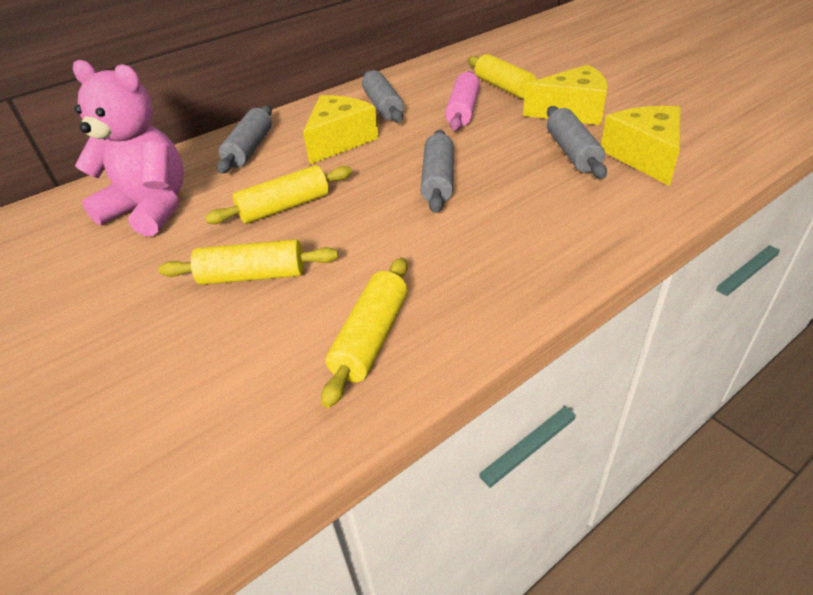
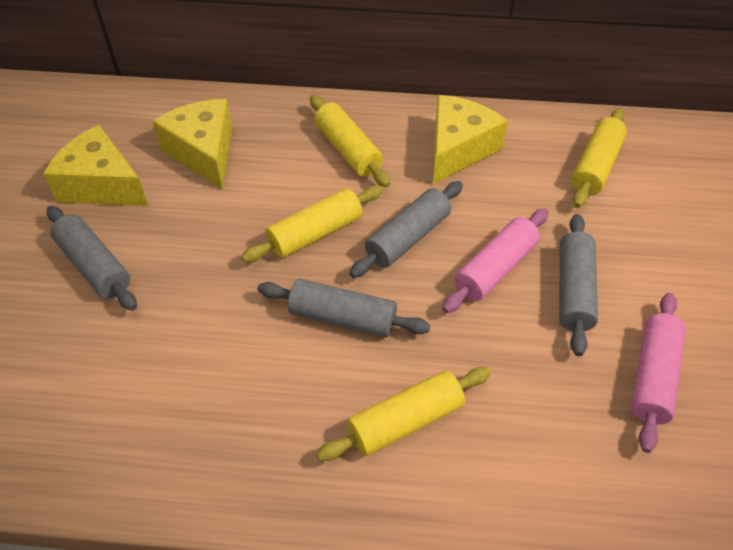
pink rolling pin: 1 -> 2
pink teddy bear: 1 -> 0

